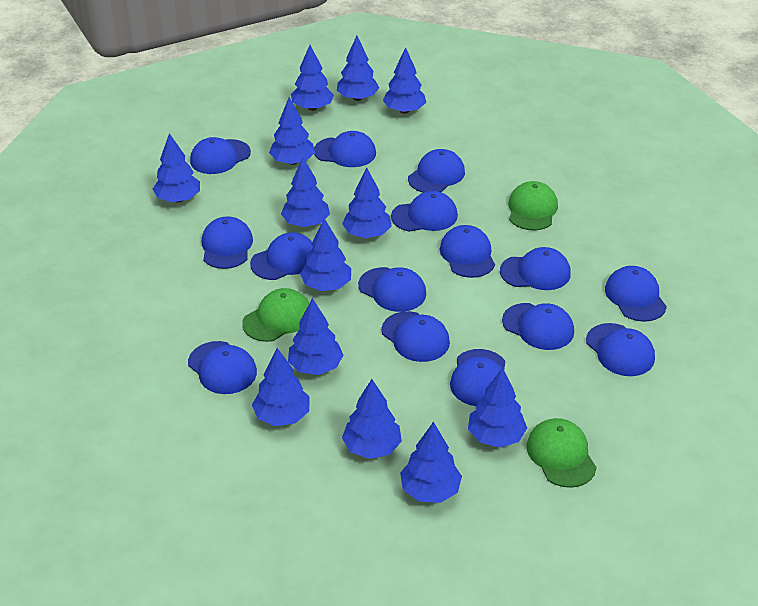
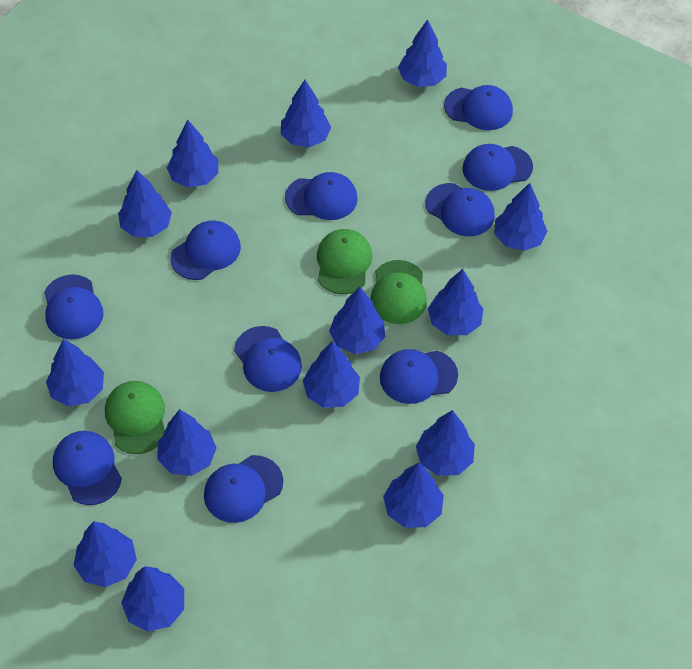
blue cap: 15 -> 10
blue tree: 13 -> 14

